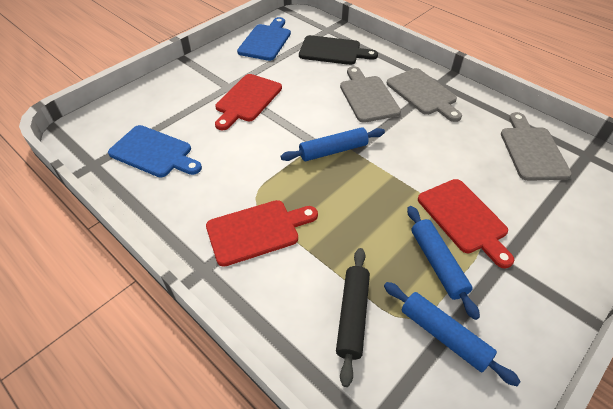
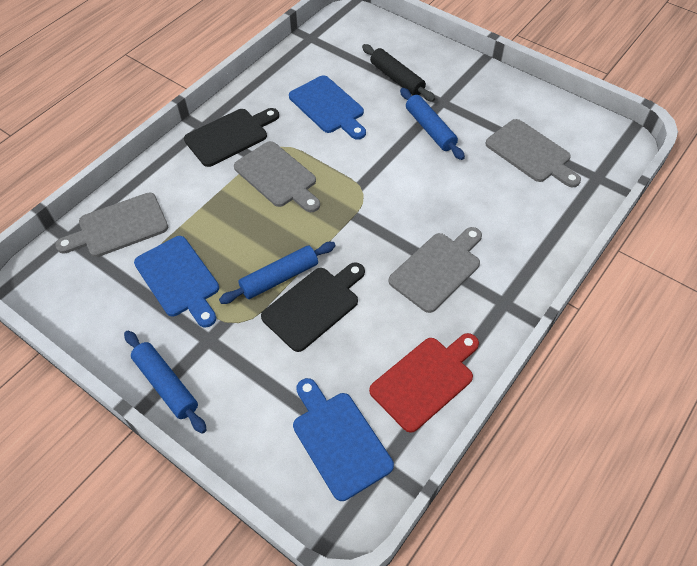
black cutting board: 1 -> 2
blue cutting board: 2 -> 3
grey cutting board: 3 -> 4
red cutting board: 3 -> 1

